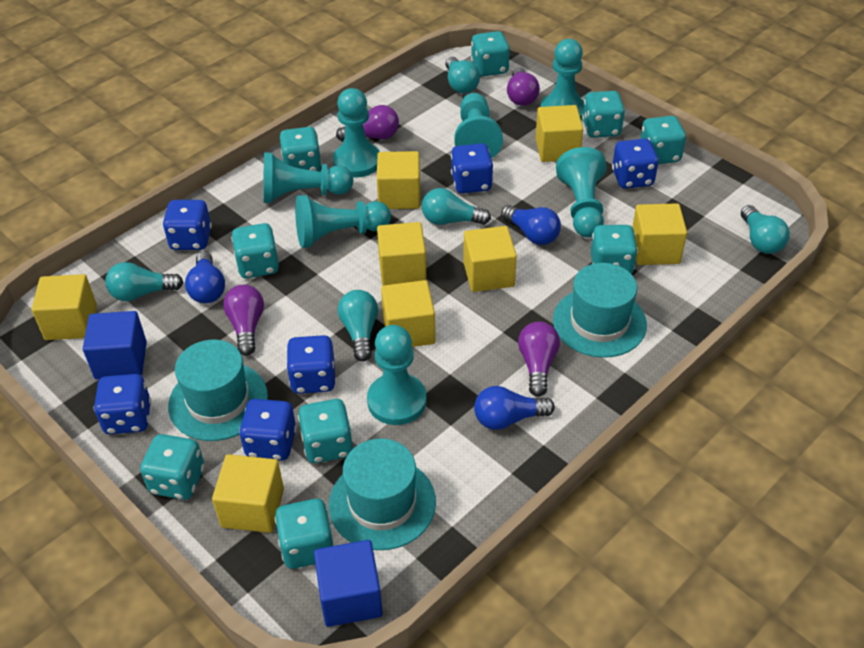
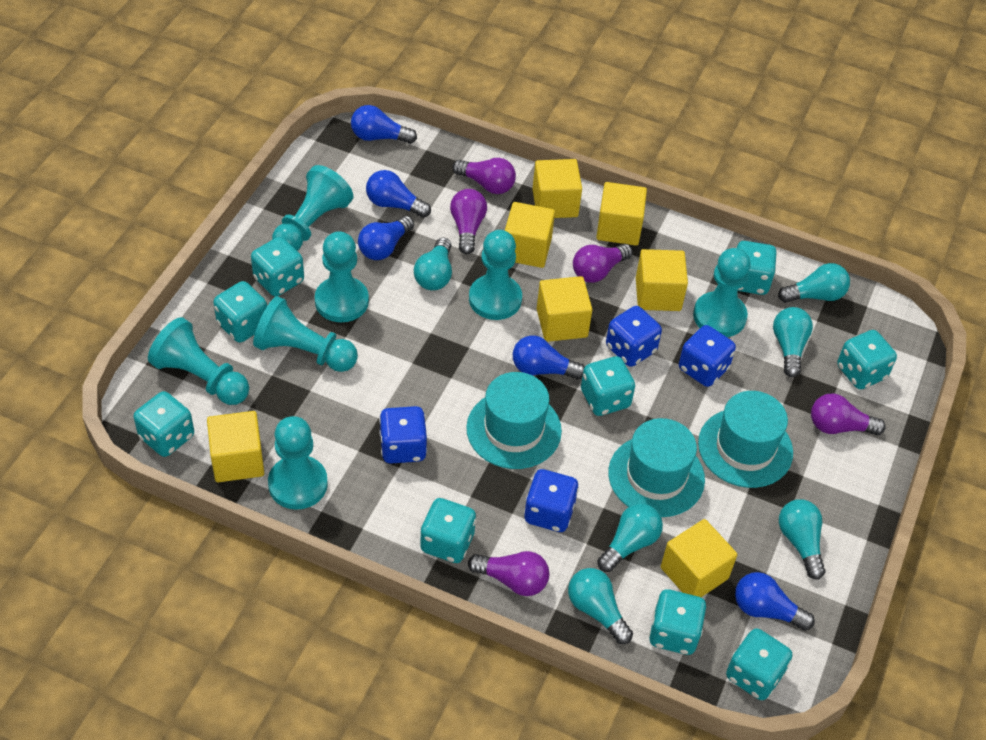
blue cube: 2 -> 0
blue dice: 6 -> 4
blue light bulb: 3 -> 5
purple light bulb: 4 -> 5
turquoise light bulb: 5 -> 6
yellow cube: 8 -> 7

